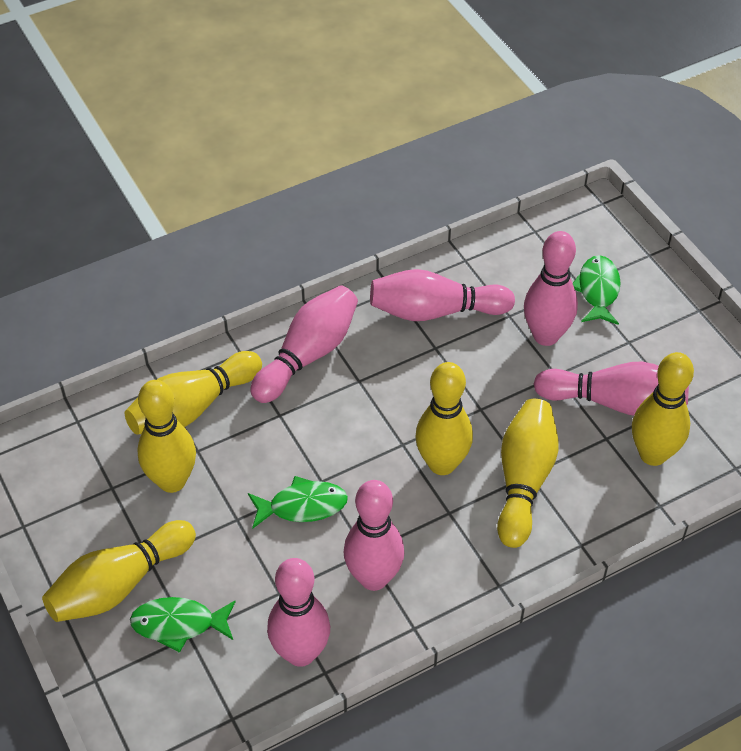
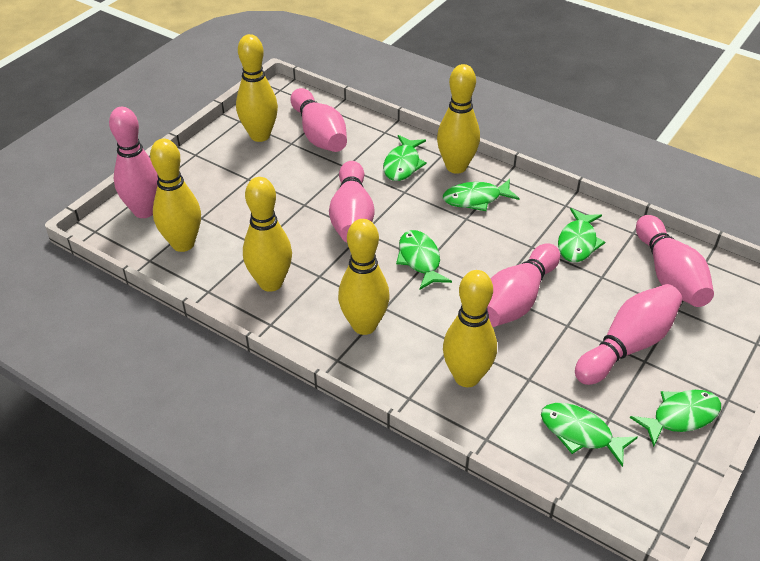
green fish: 3 -> 6

